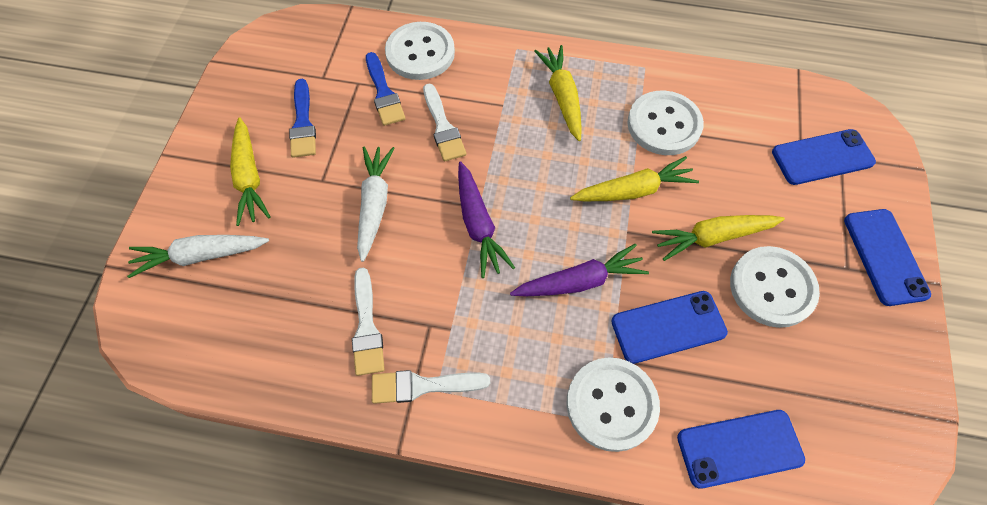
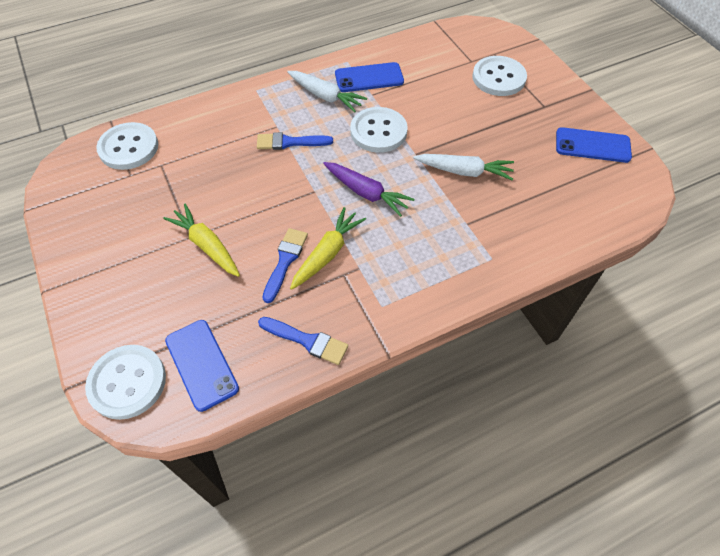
blue brush: 2 -> 3
blue phone: 4 -> 3
purple carrot: 2 -> 1
white brush: 3 -> 0
yellow carrot: 4 -> 2

